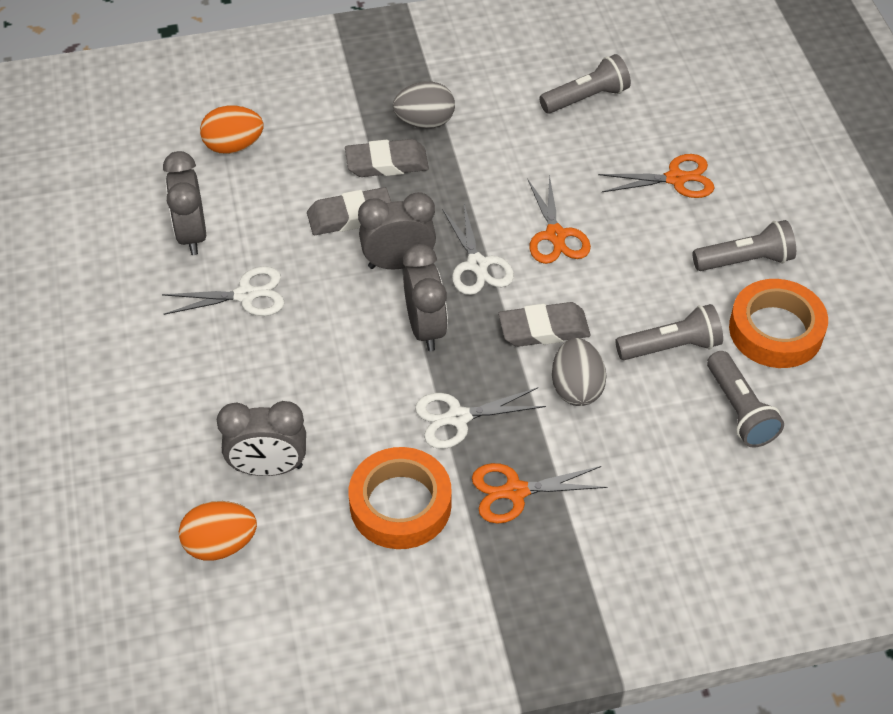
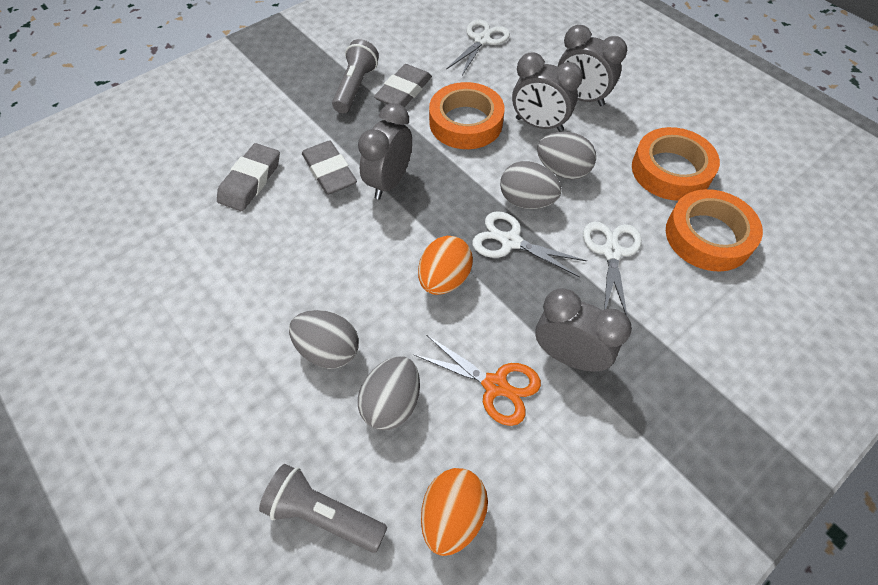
grey egg: 2 -> 4
grey flashlight: 4 -> 2
orange scissors: 3 -> 1
orange tape: 2 -> 3

